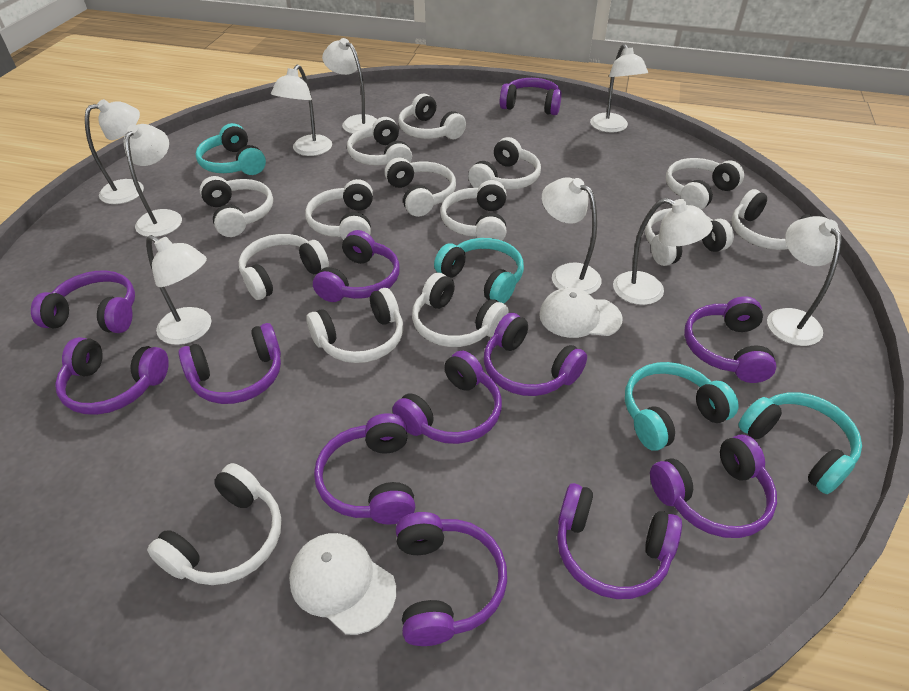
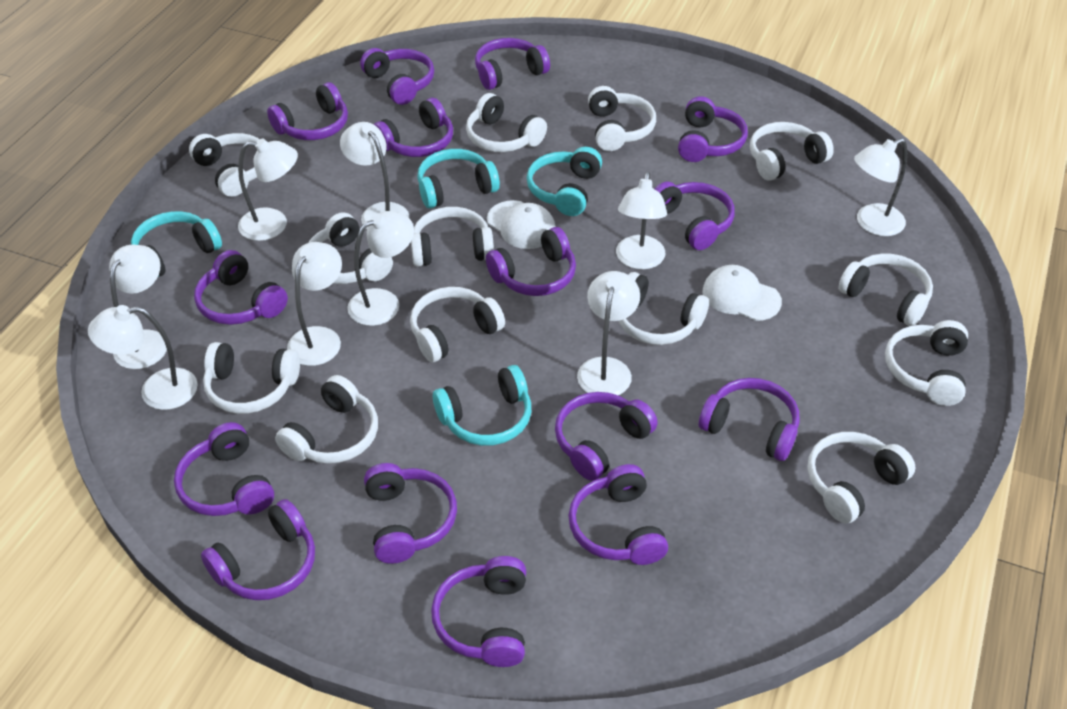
purple headphones: 12 -> 15
white headphones: 14 -> 13

